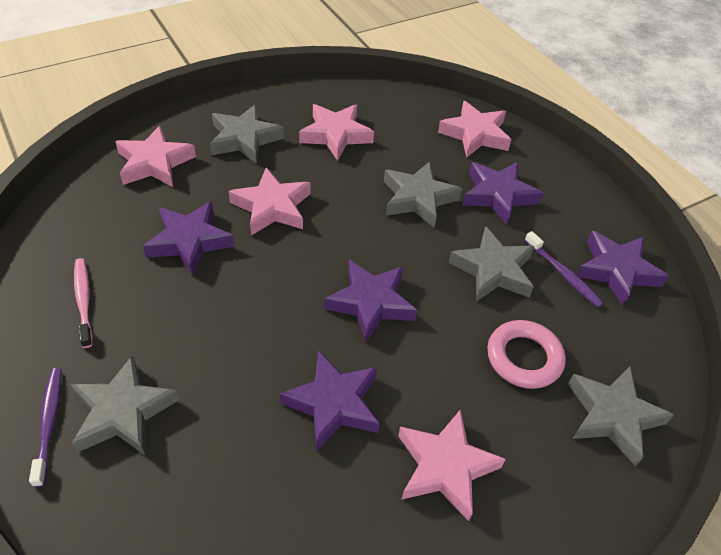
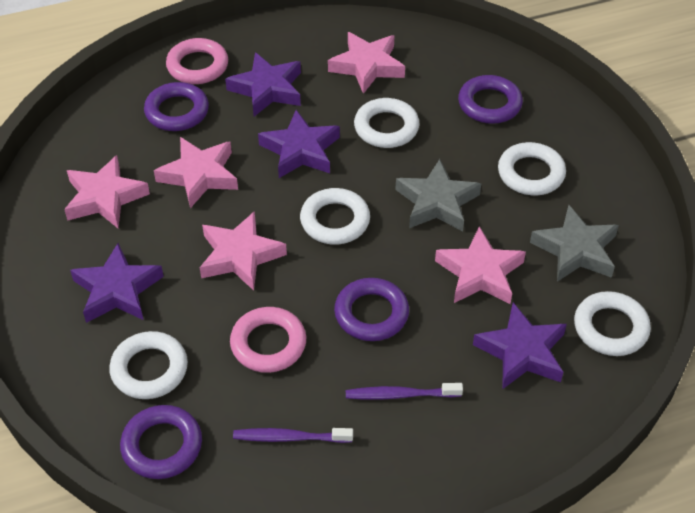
grey star: 5 -> 2
pink ring: 1 -> 2
pink toothbrush: 1 -> 0
purple ring: 0 -> 4
purple star: 5 -> 4
white ring: 0 -> 5

